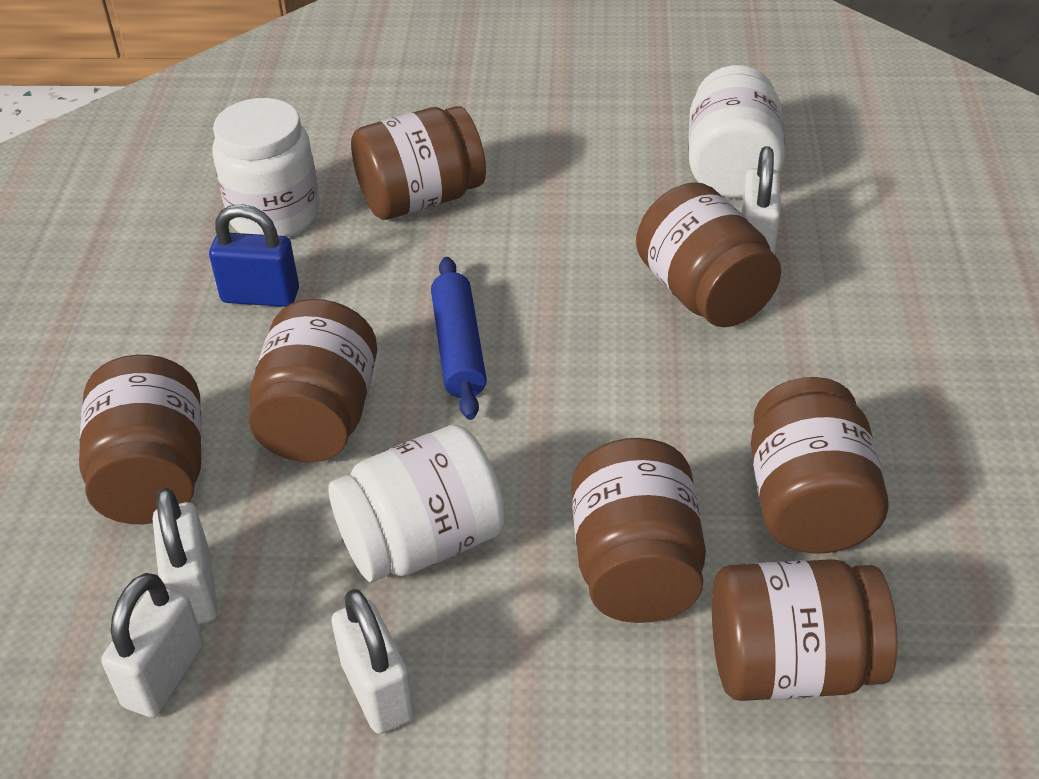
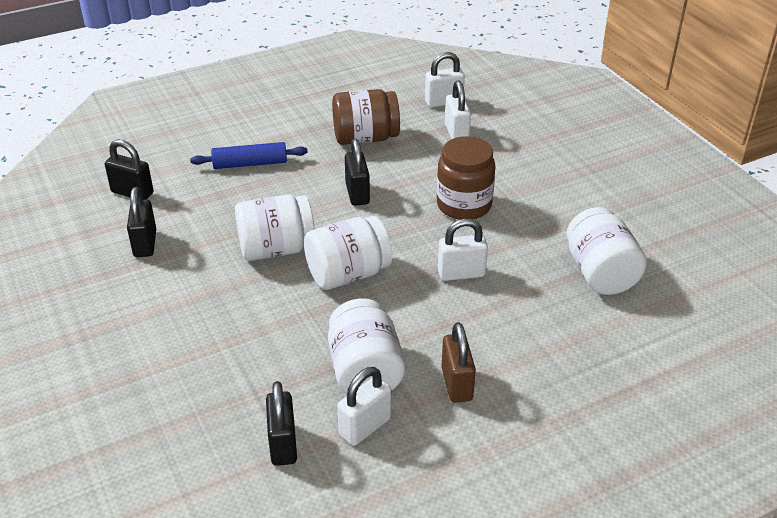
black padlock: 0 -> 4
blue padlock: 1 -> 0
brown jar: 7 -> 2
brown padlock: 0 -> 1
white jar: 3 -> 4

